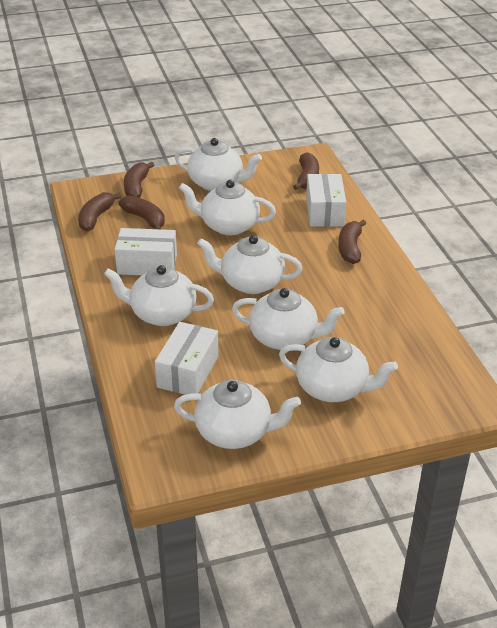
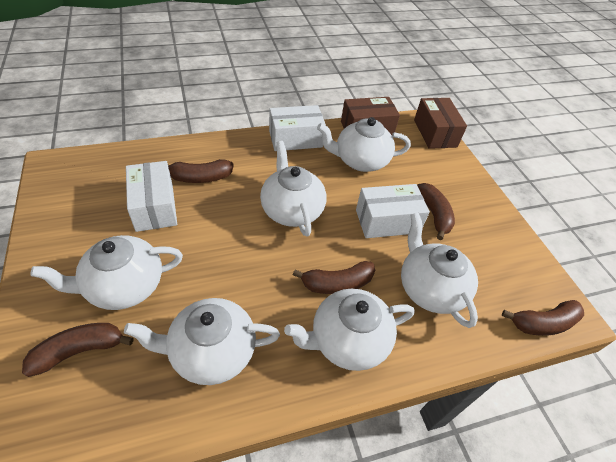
brown box: 0 -> 2
white teapot: 7 -> 6

